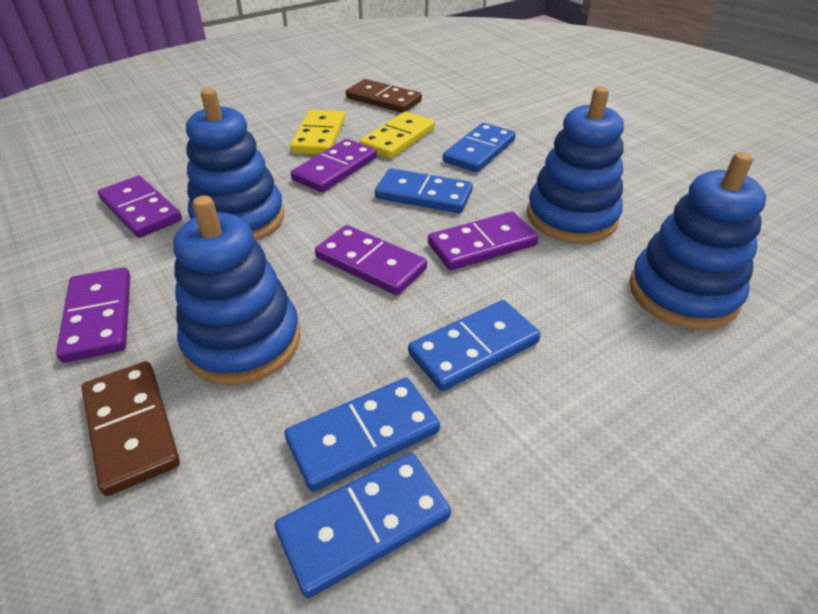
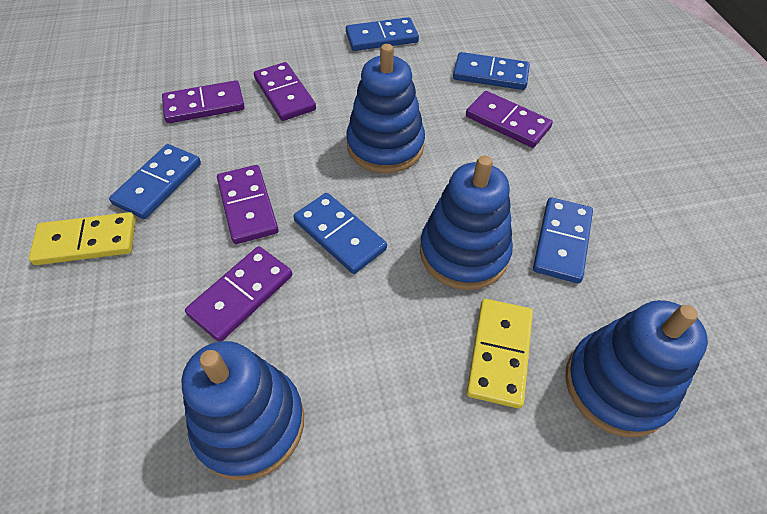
brown domino: 2 -> 0

